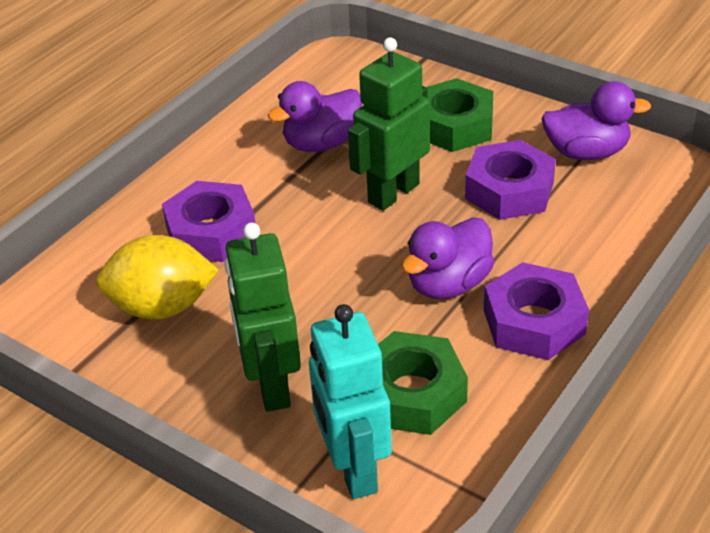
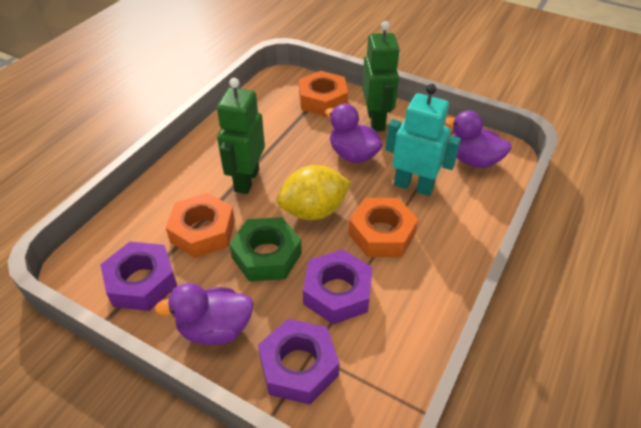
green nut: 2 -> 1
orange nut: 0 -> 3

